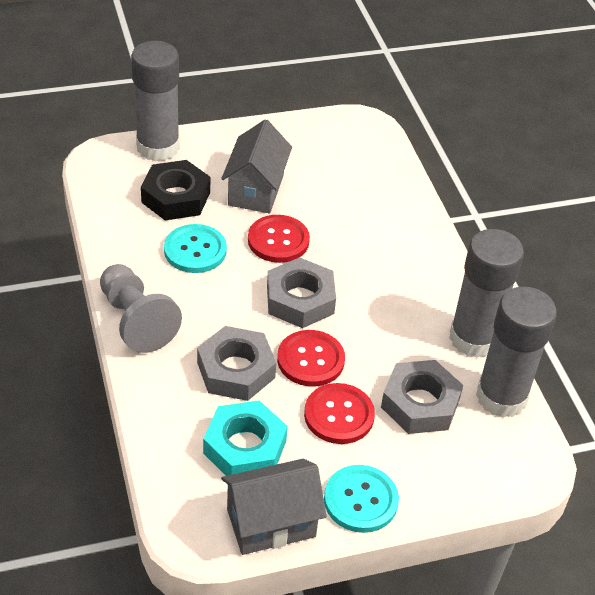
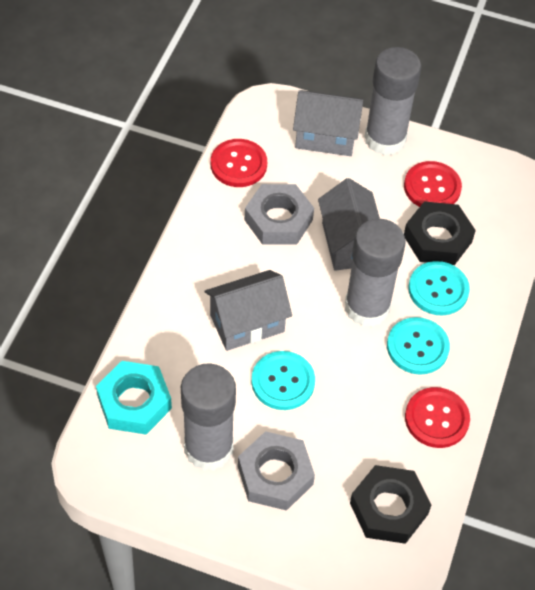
black nut: 1 -> 2
grey house: 2 -> 3
grey nut: 3 -> 2
grey pawn: 1 -> 0
turquoise button: 2 -> 3

